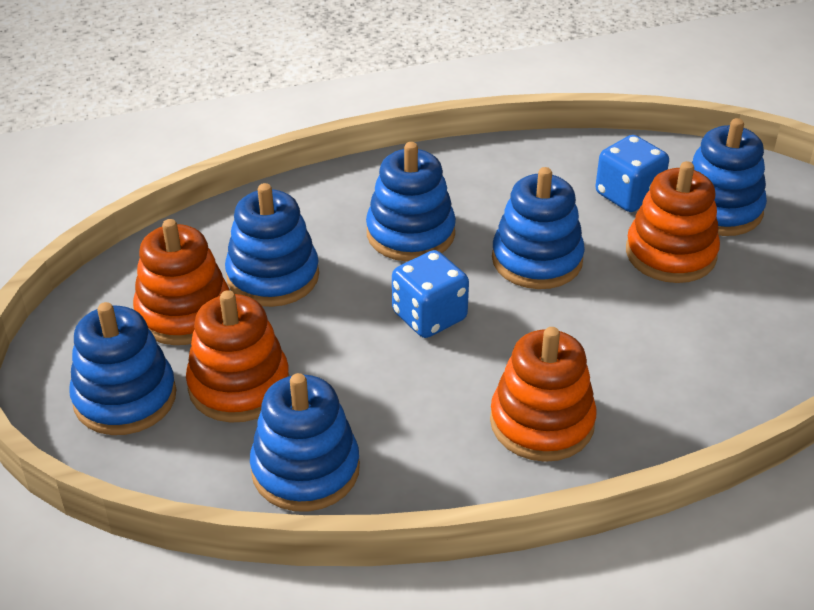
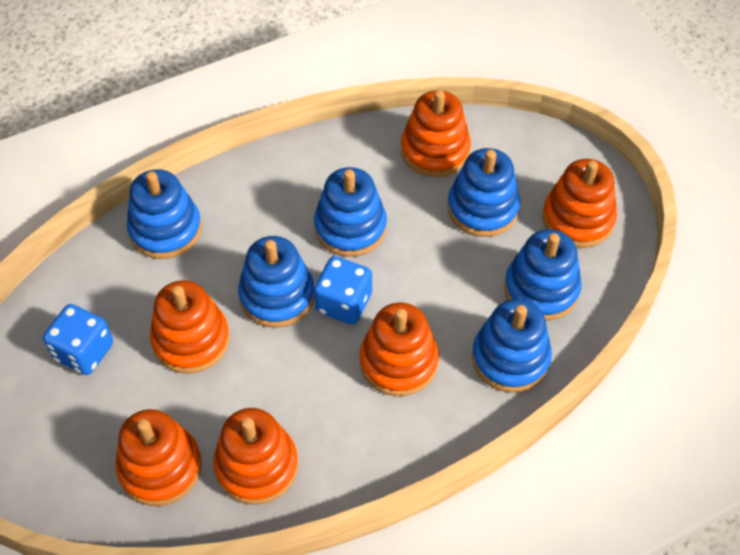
orange stacking toy: 4 -> 6

